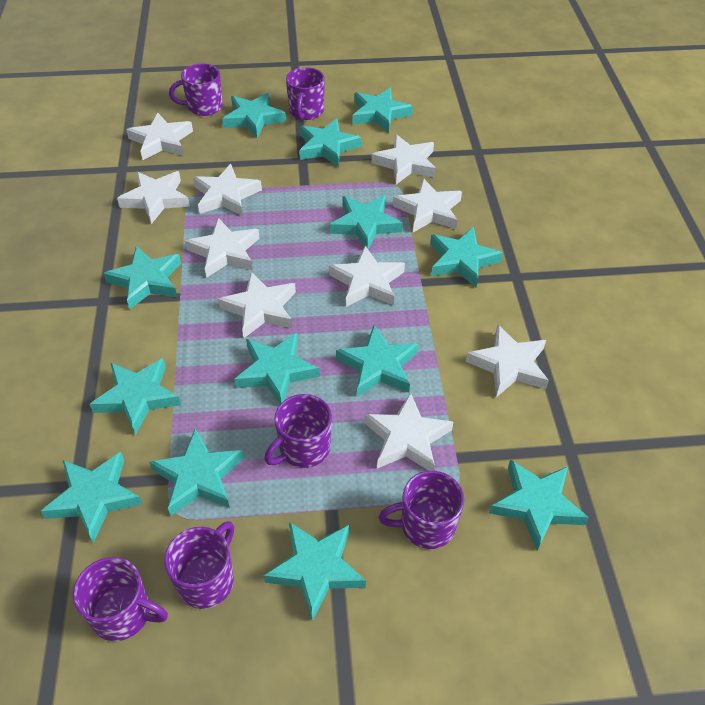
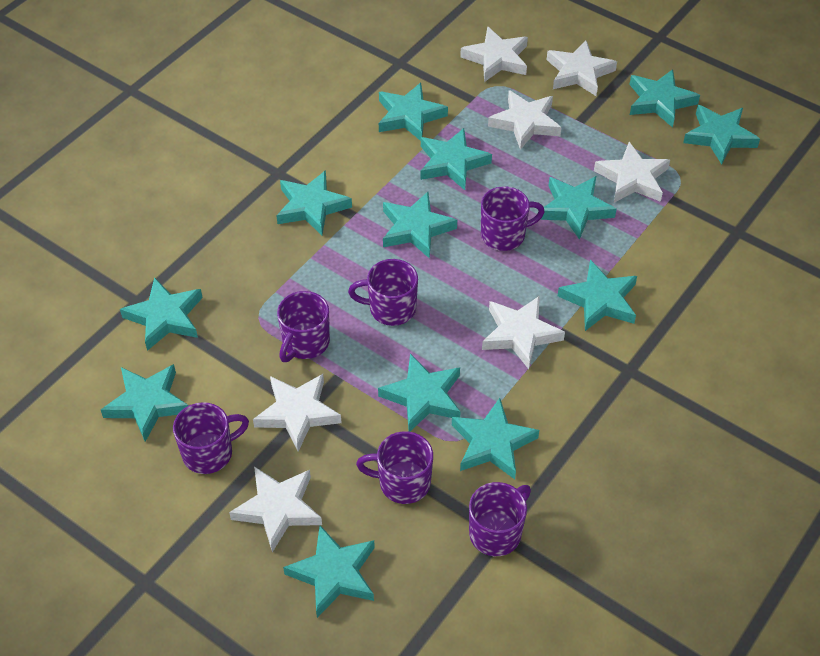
white star: 10 -> 7

